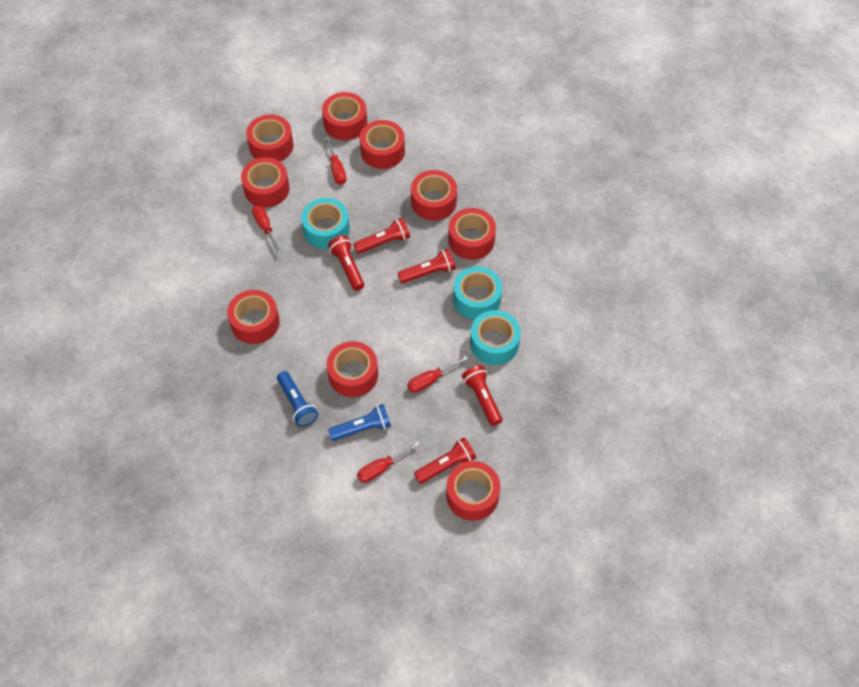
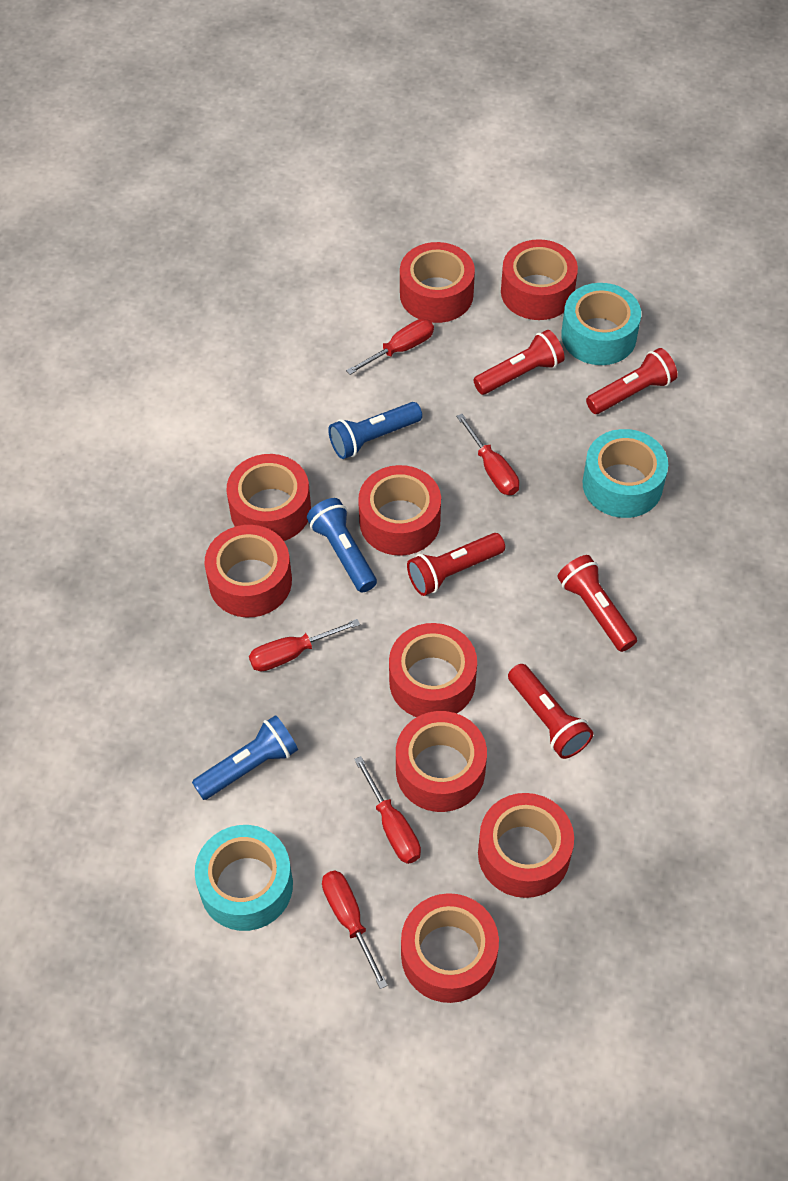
blue flashlight: 2 -> 3
red screwdriver: 4 -> 5

